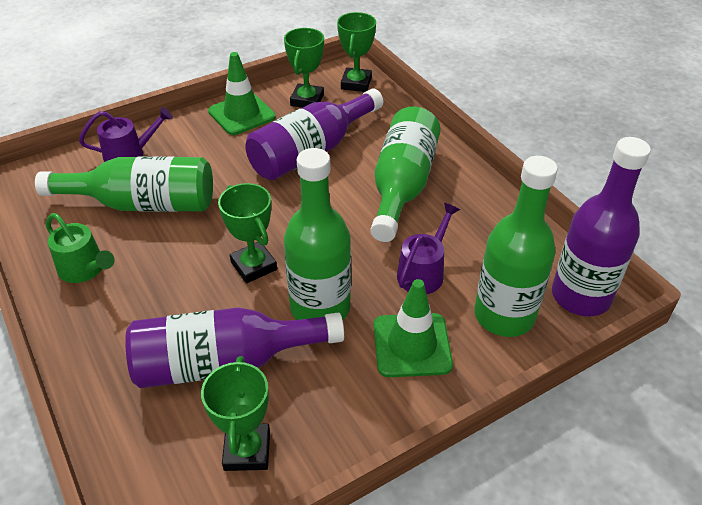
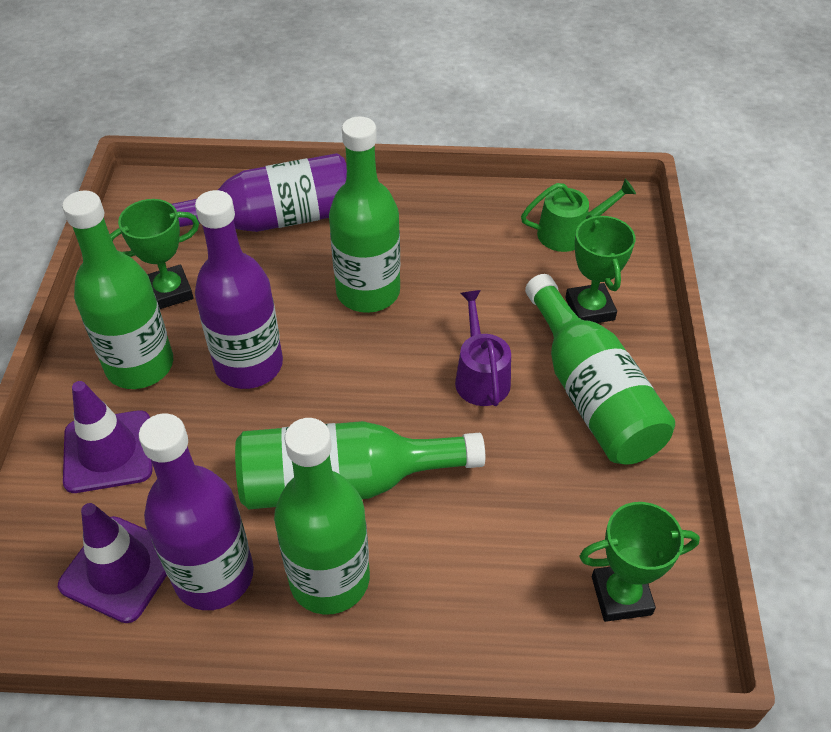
green bottle: 4 -> 5
green traffic cone: 2 -> 0
green trophy: 4 -> 3
purple traffic cone: 0 -> 2
purple watering can: 2 -> 1

